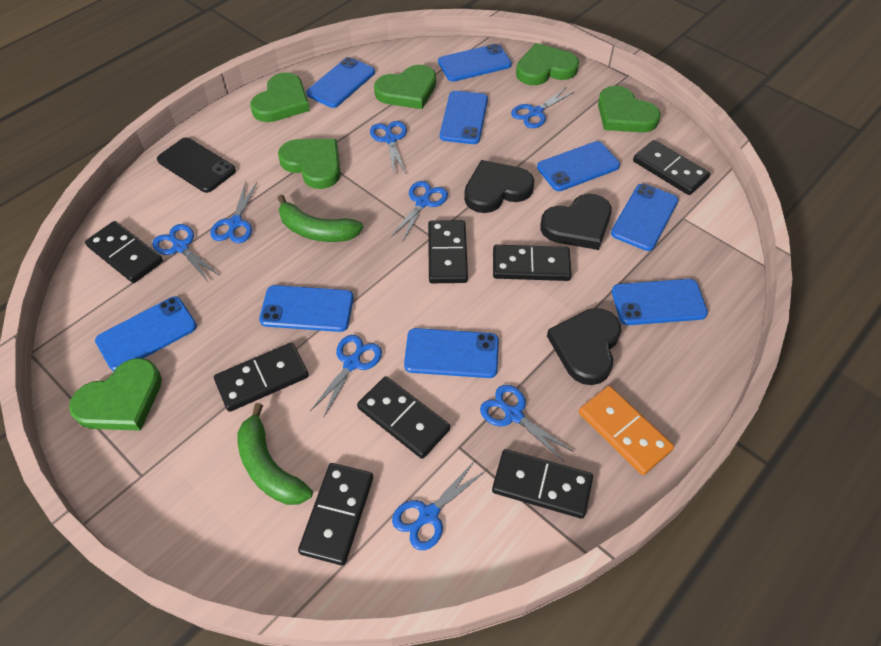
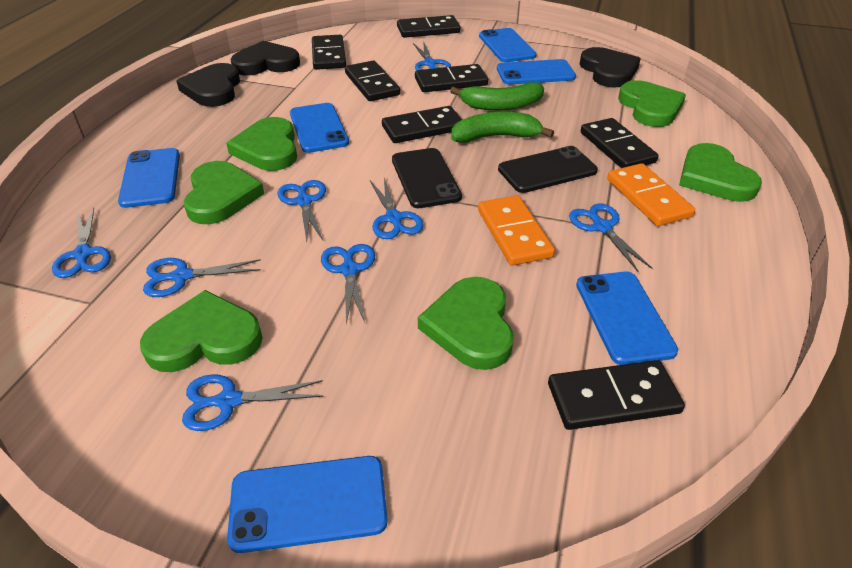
black domino: 8 -> 7
black phone: 1 -> 2
blue phone: 9 -> 6
orange domino: 1 -> 2

